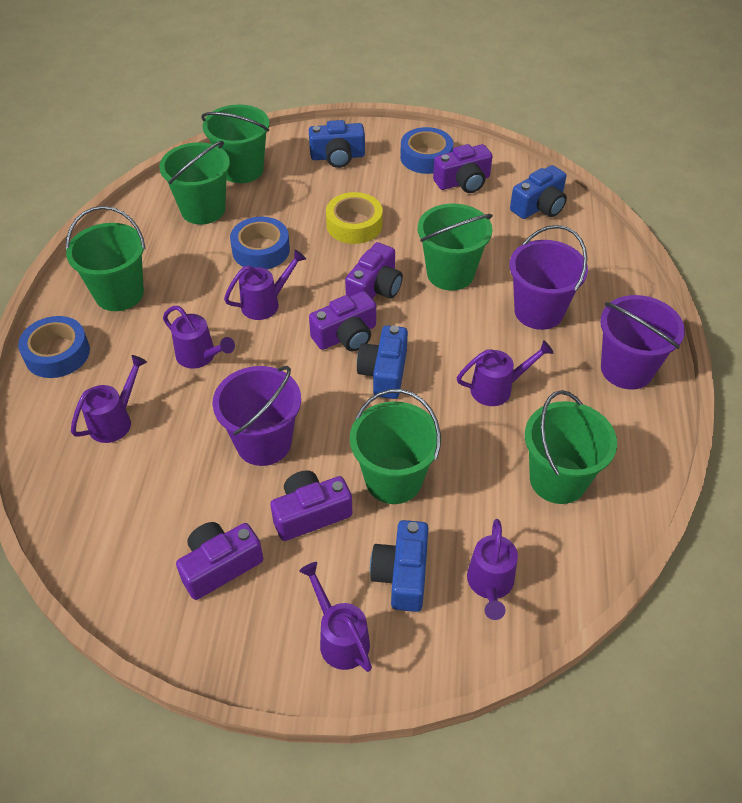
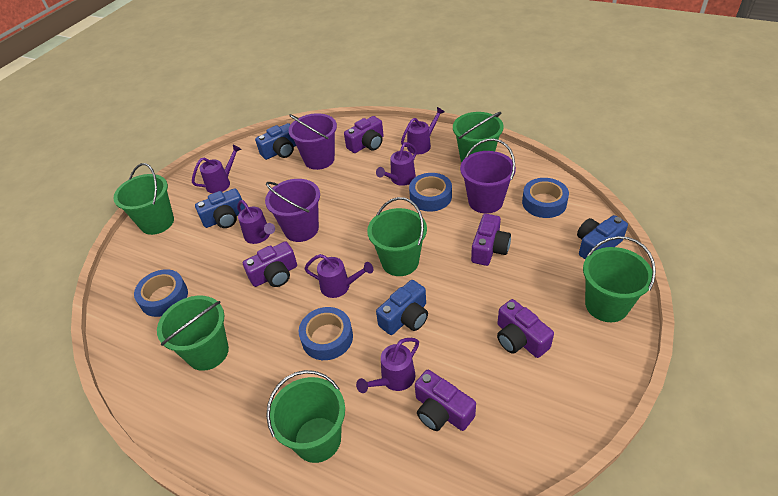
blue tape: 3 -> 4
yellow tape: 1 -> 0

